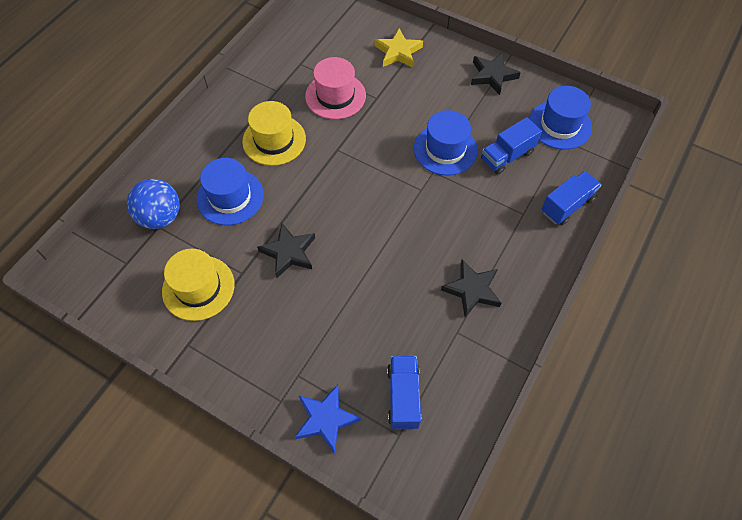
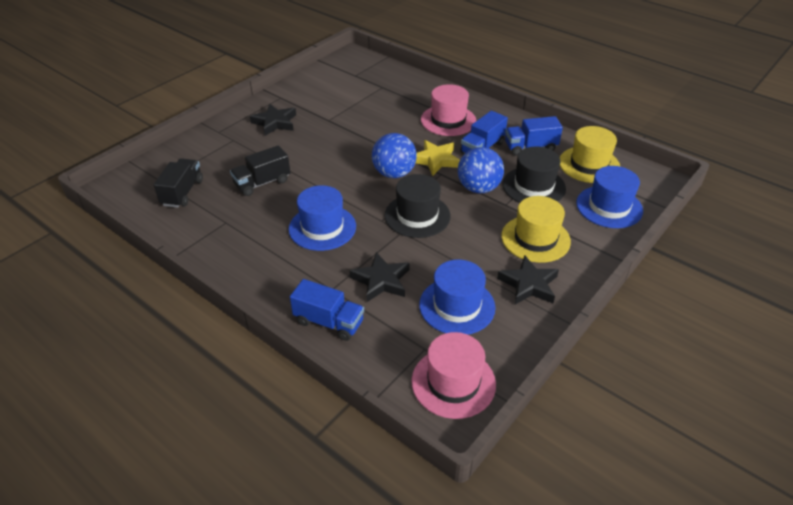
black hat: 0 -> 2
black truck: 0 -> 2
blue ball: 1 -> 2
blue star: 1 -> 0
pink hat: 1 -> 2

